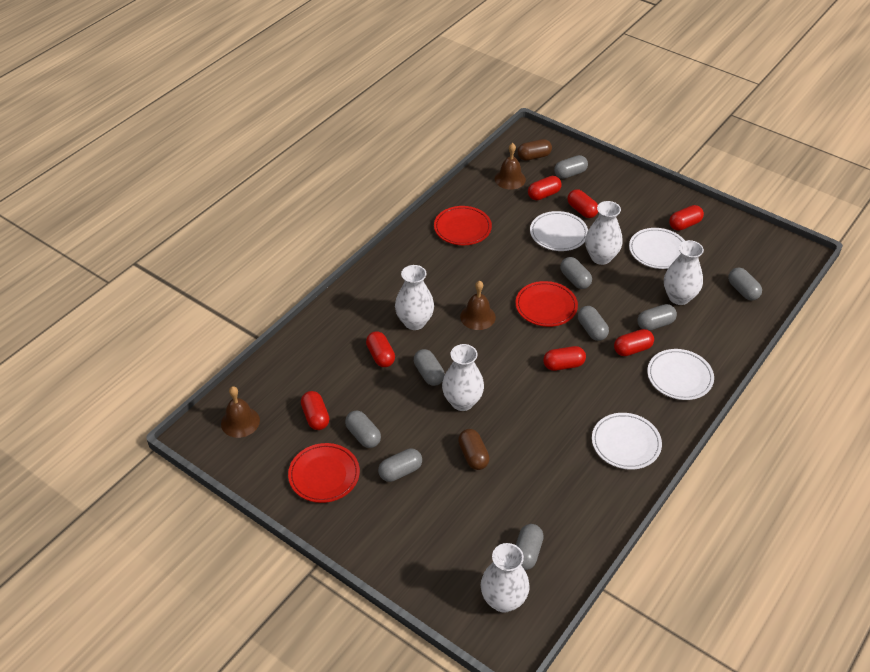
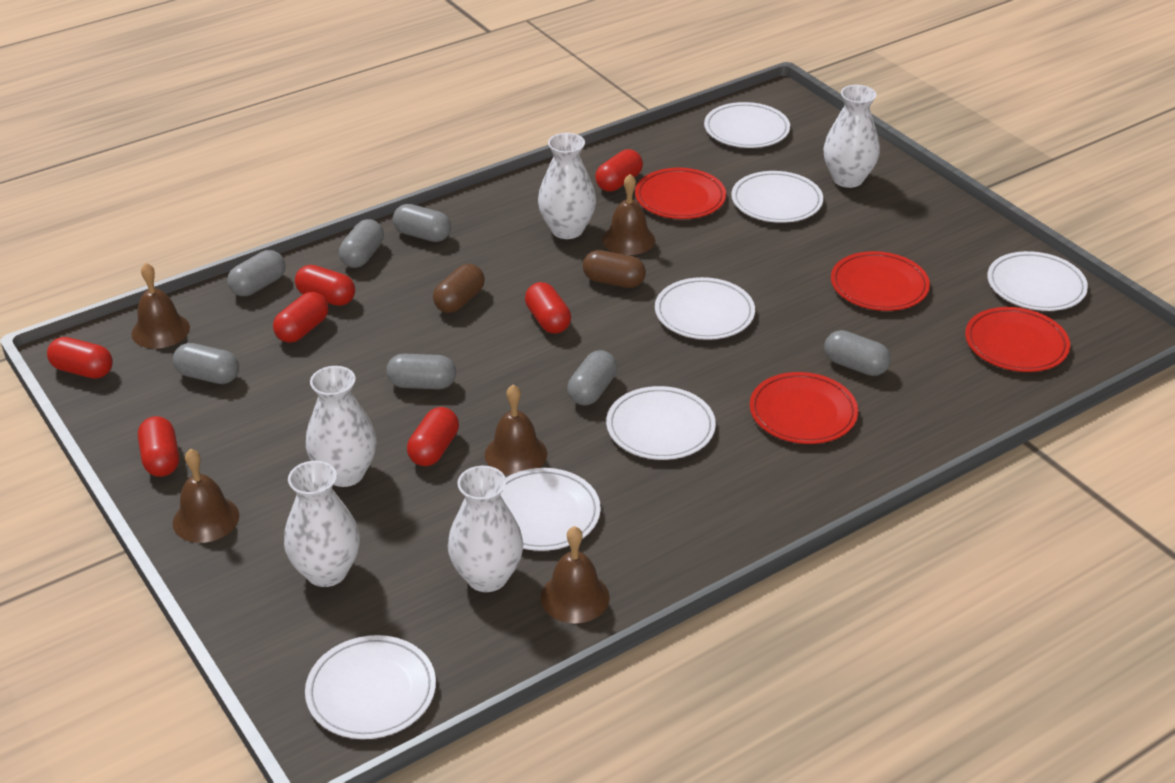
brown bell: 3 -> 5
grey capsule: 9 -> 7
red plate: 3 -> 4
white plate: 4 -> 7

